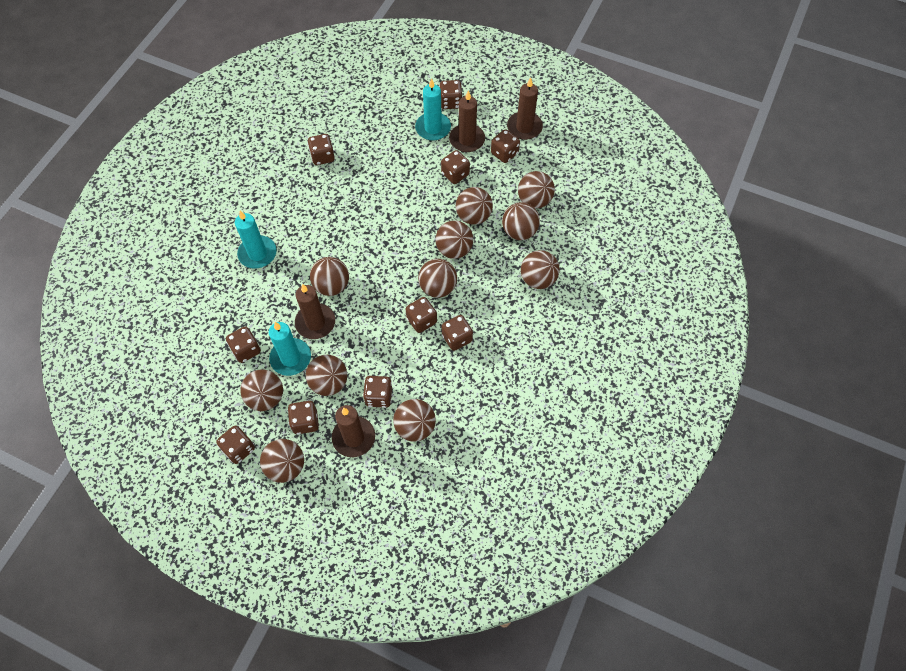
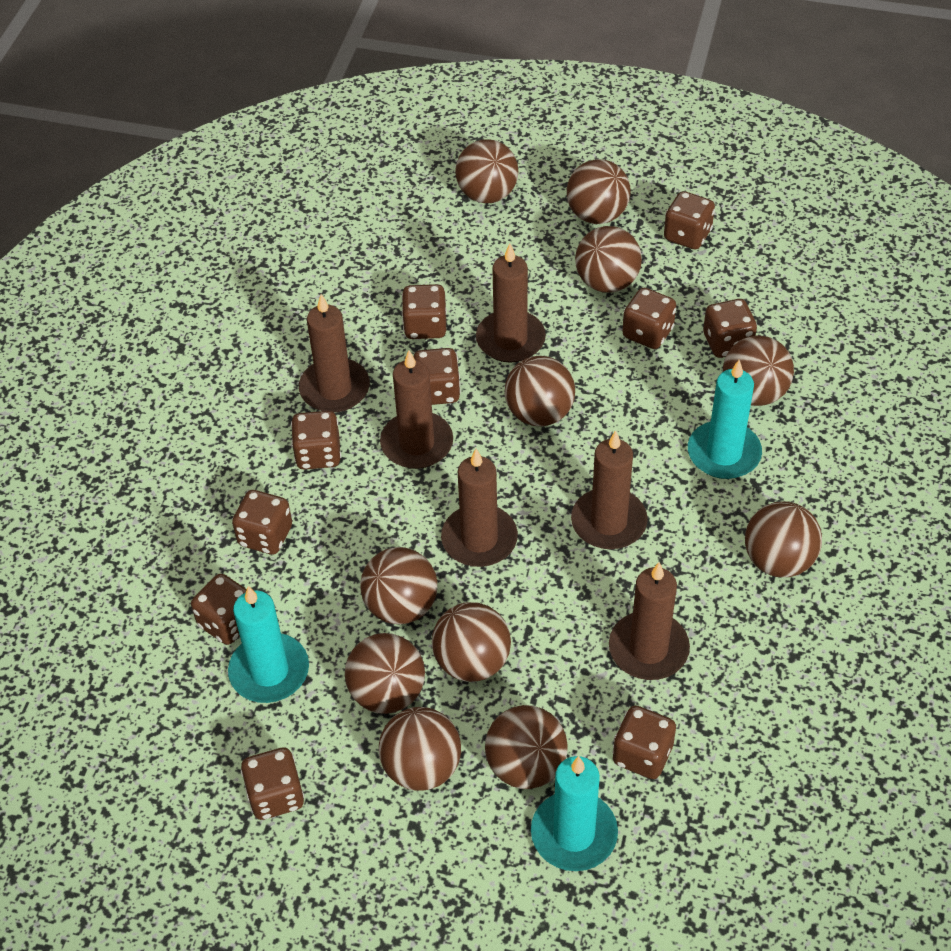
brown candle: 4 -> 6

